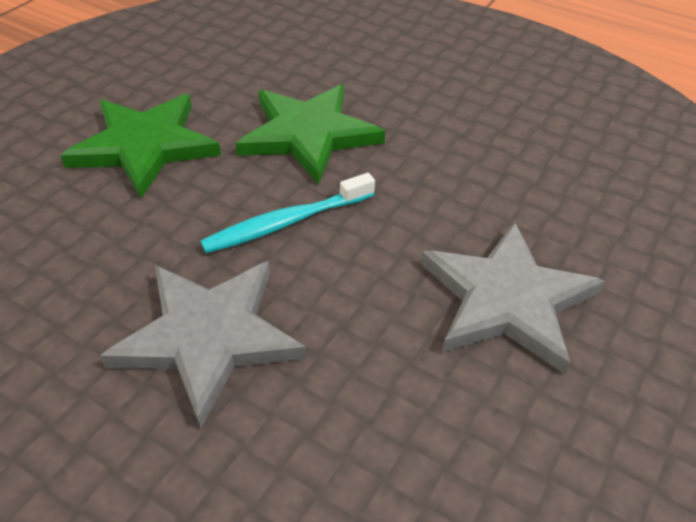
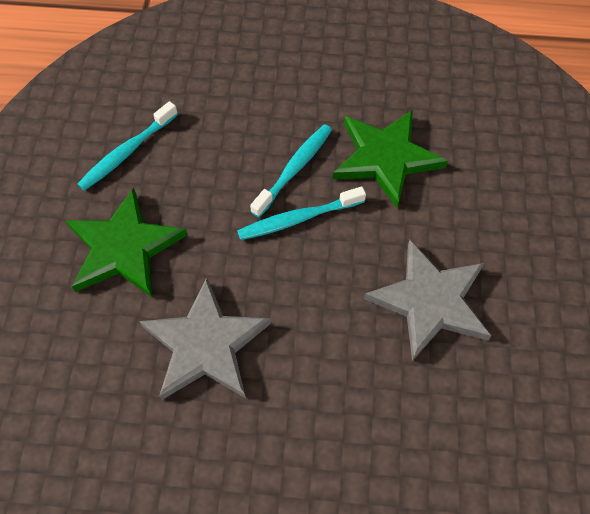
turquoise toothbrush: 1 -> 3

